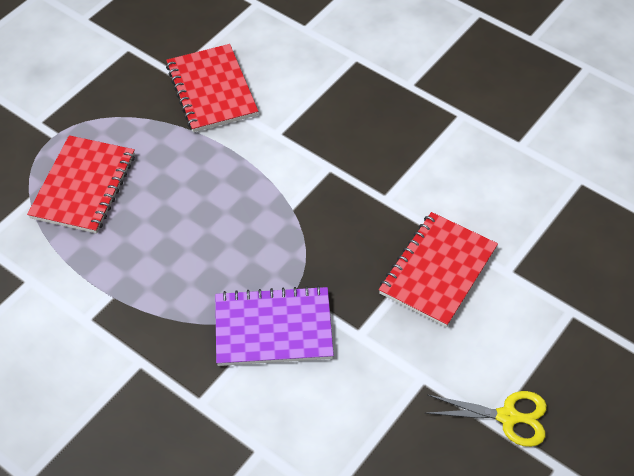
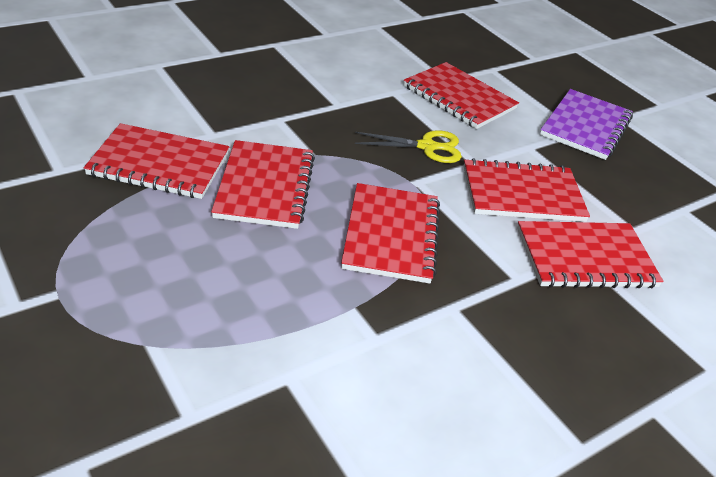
red notebook: 3 -> 6

